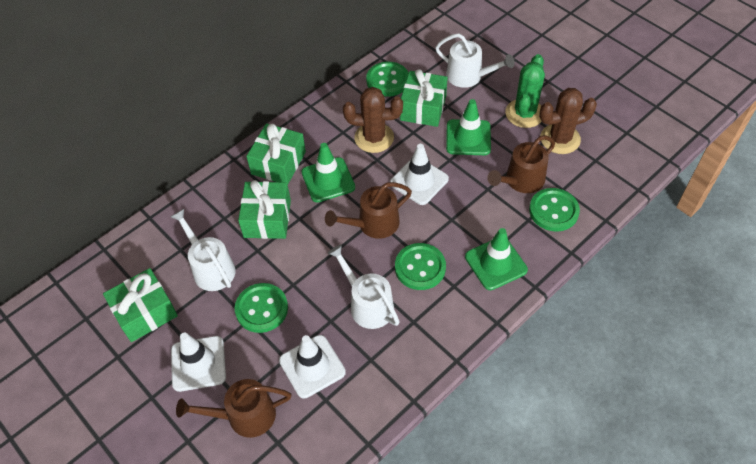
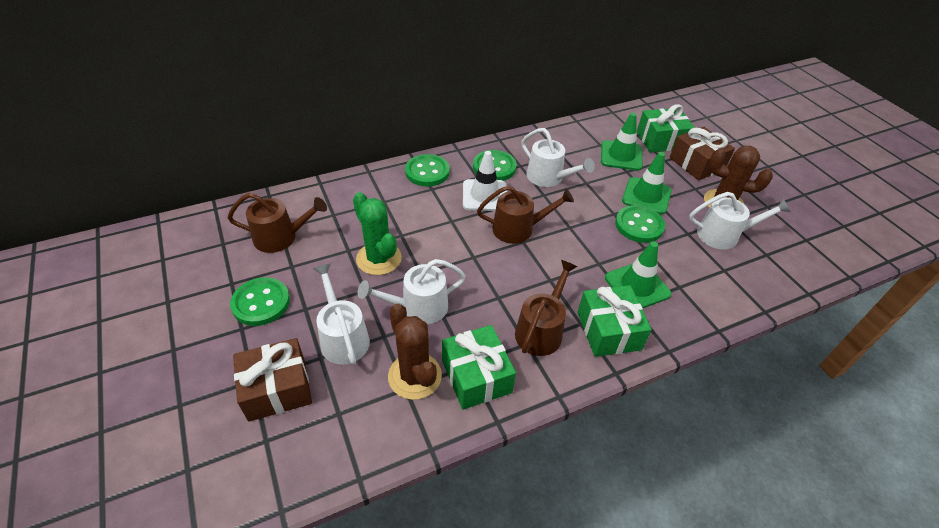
brown gift: 0 -> 2
green gift: 4 -> 3
white traffic cone: 3 -> 1
white watering can: 3 -> 4

